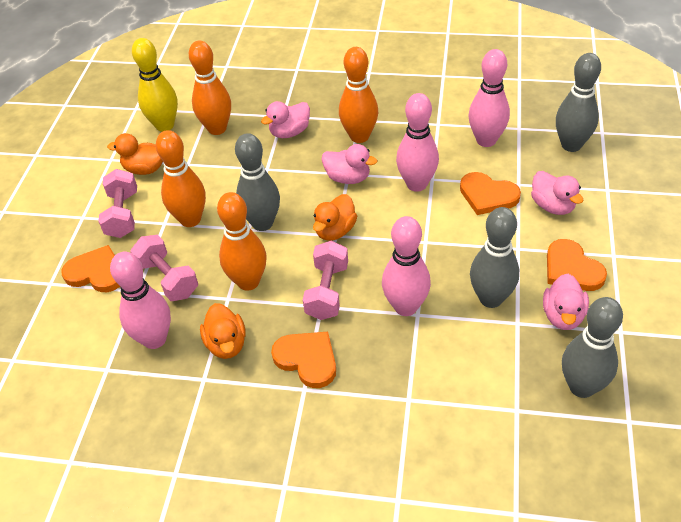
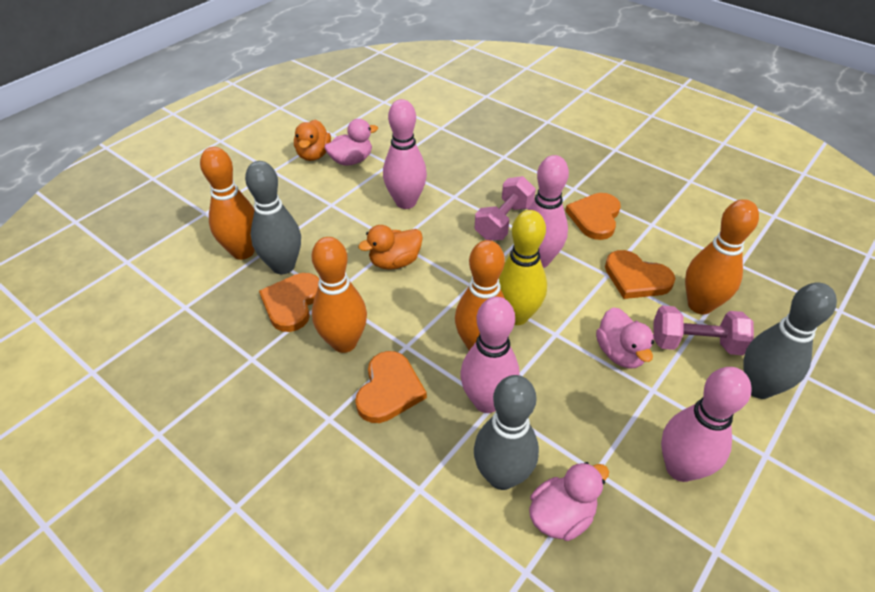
grey bowling pin: 4 -> 3
orange duck: 3 -> 2
pink duck: 4 -> 3
pink dumbbell: 3 -> 2

